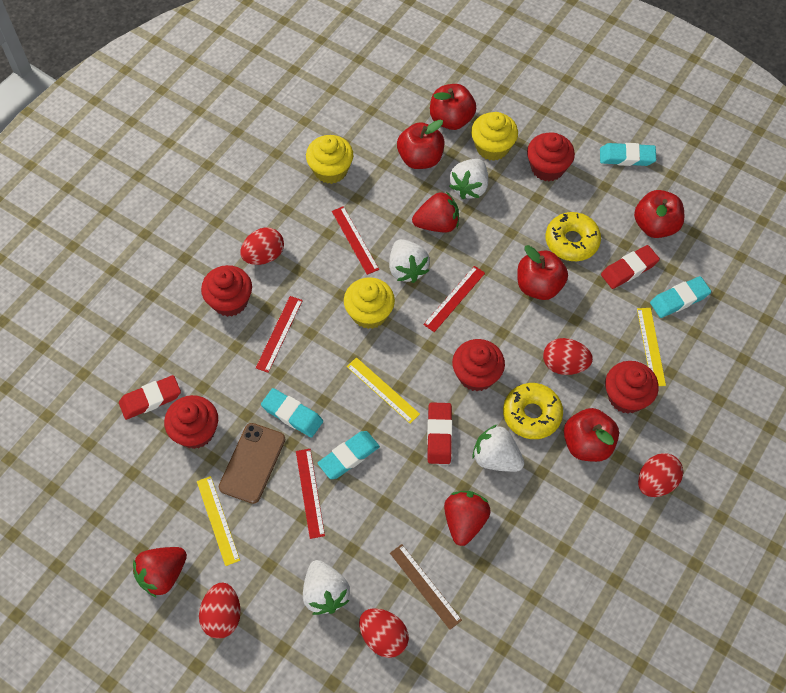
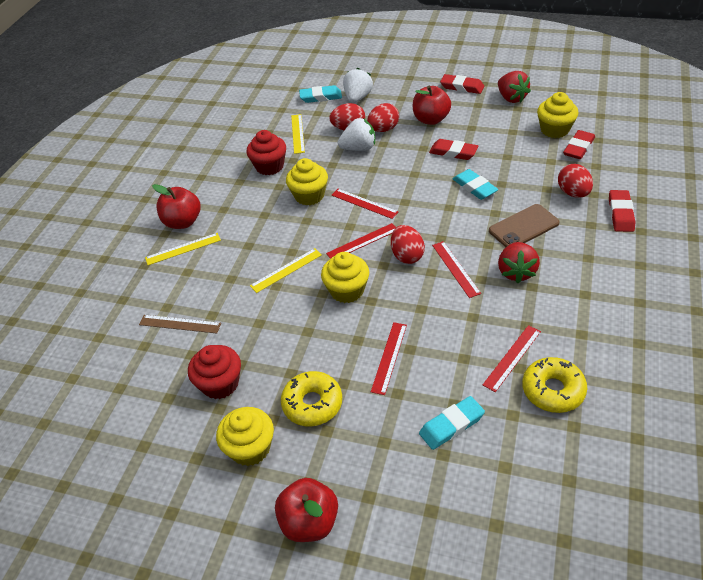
red apple: 5 -> 3
red cupcake: 5 -> 2
red egg: 5 -> 4
red eraser: 3 -> 4
red ruler: 4 -> 5
red strawberry: 3 -> 2
turquoise eraser: 4 -> 3
white strawberry: 4 -> 2
yellow cupcake: 3 -> 4

